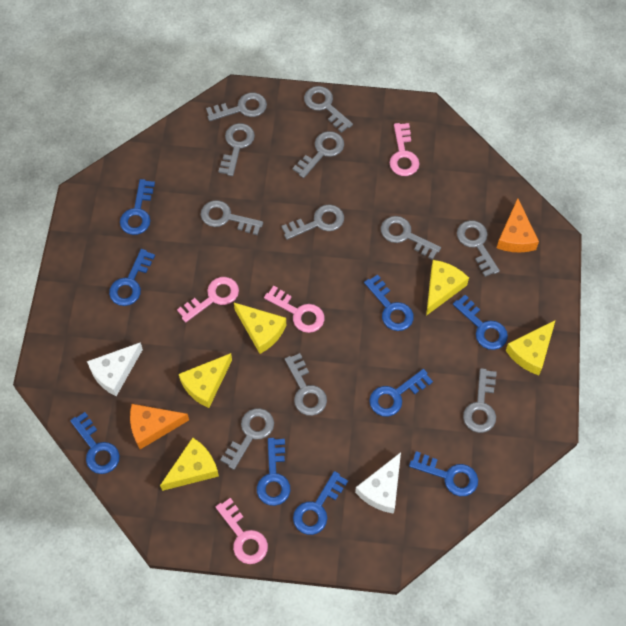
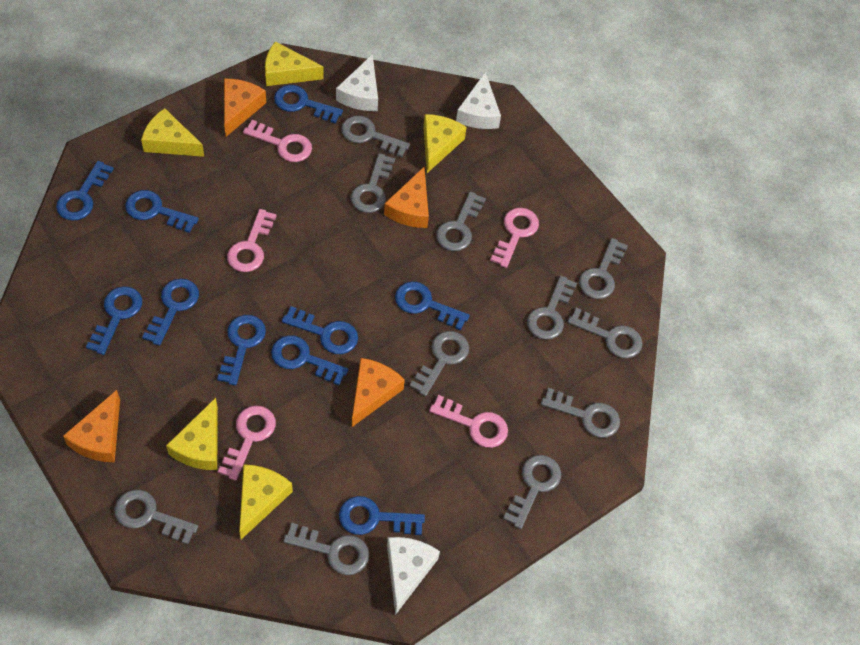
blue key: 9 -> 10
orange cheese: 2 -> 4
pink key: 4 -> 5
white cheese: 2 -> 3

